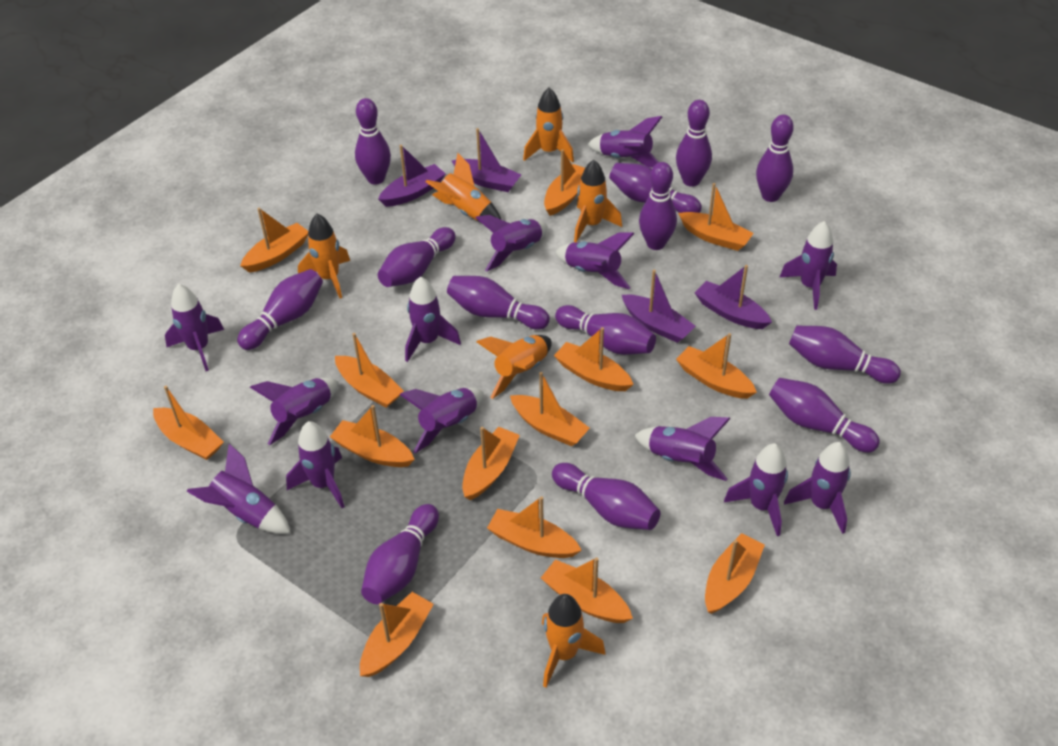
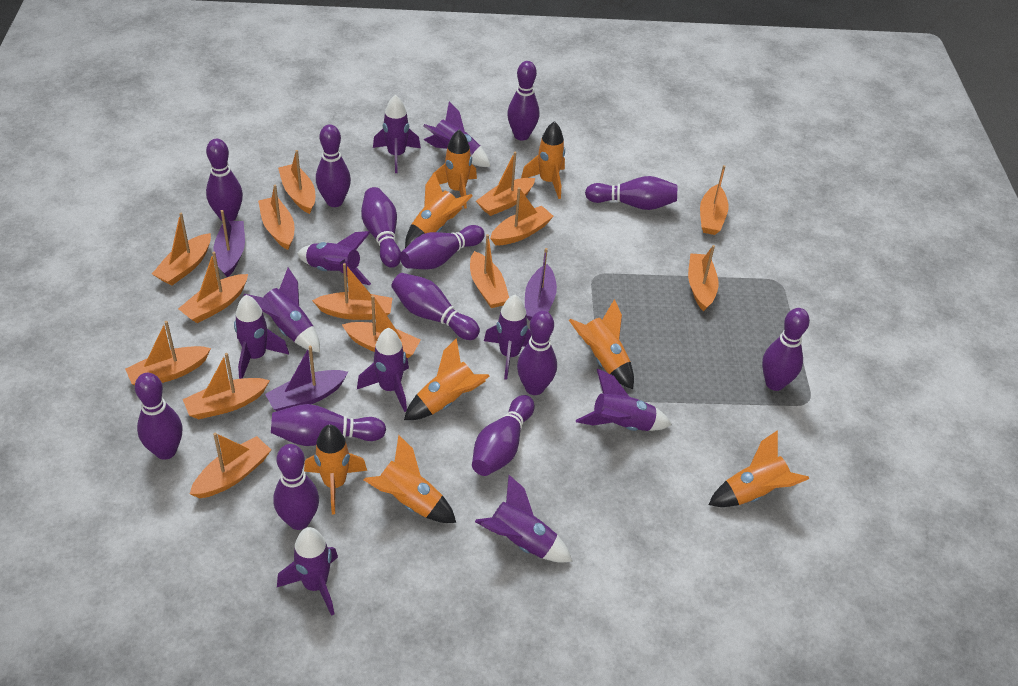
orange rocket: 6 -> 8
purple boat: 4 -> 3
purple rocket: 13 -> 10

